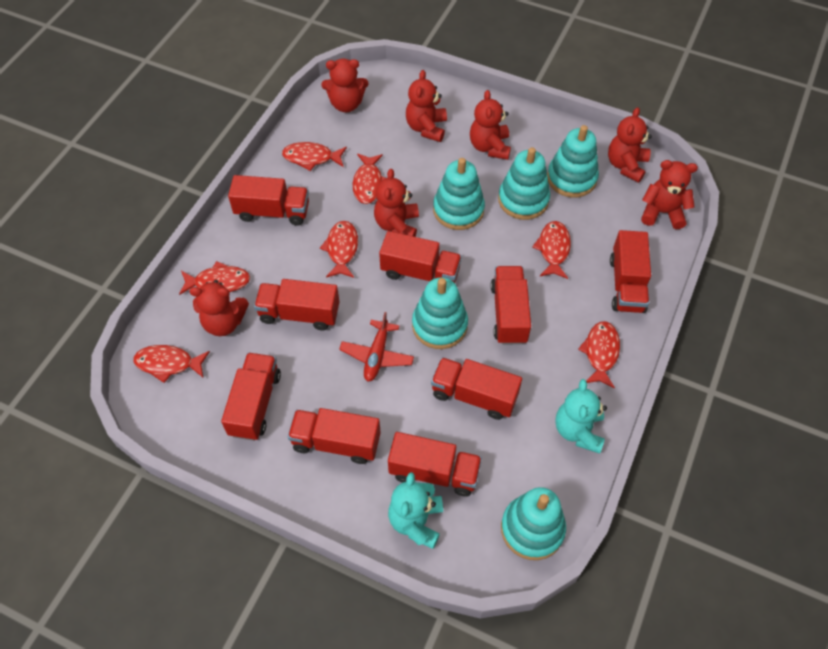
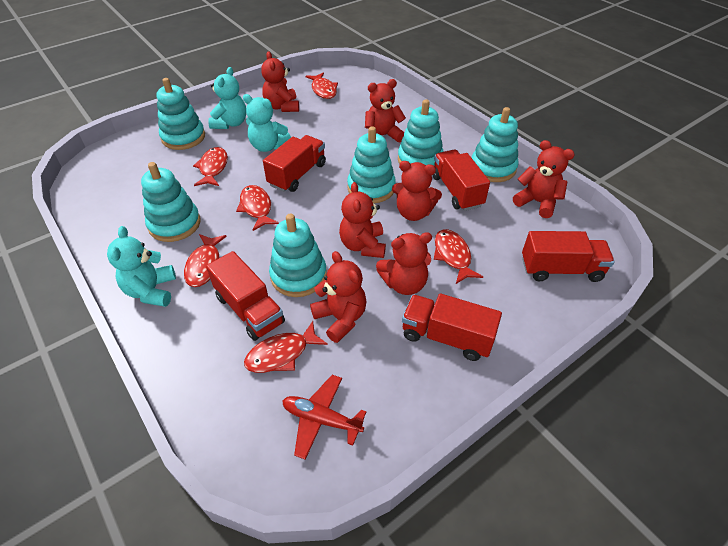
red fish: 7 -> 6
red truck: 9 -> 5
turquoise stacking toy: 5 -> 6
turquoise teddy bear: 2 -> 3

